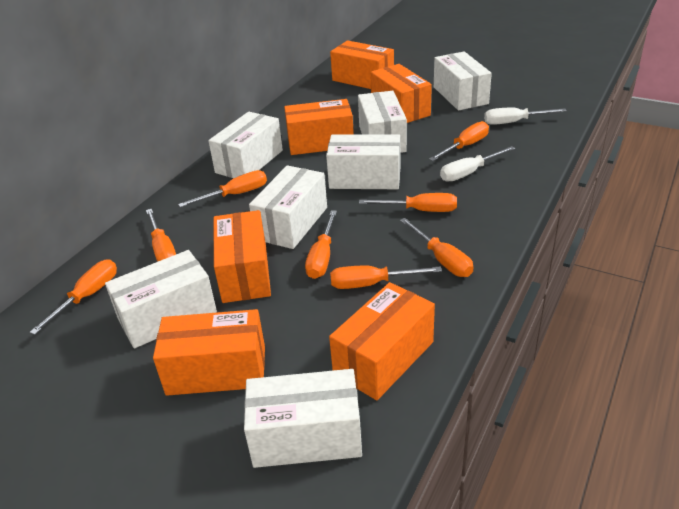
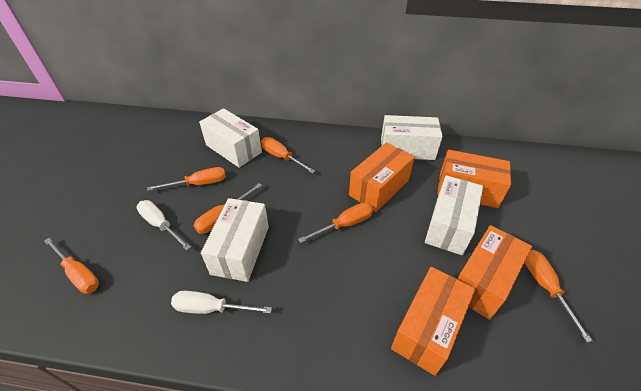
orange box: 6 -> 4
orange screwdriver: 8 -> 6
white box: 7 -> 4

